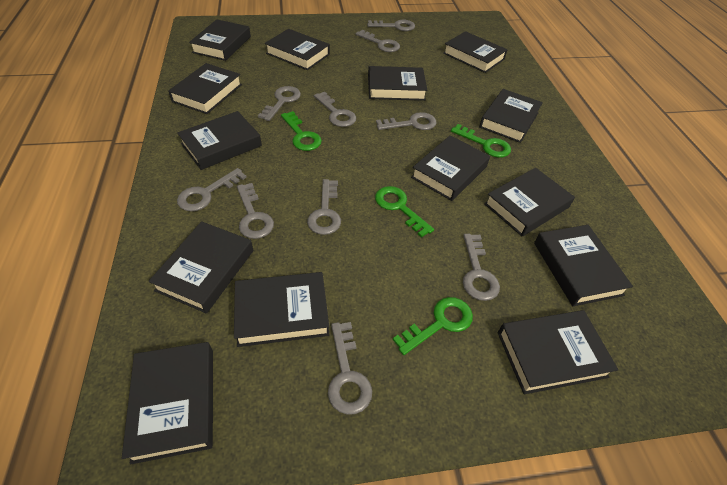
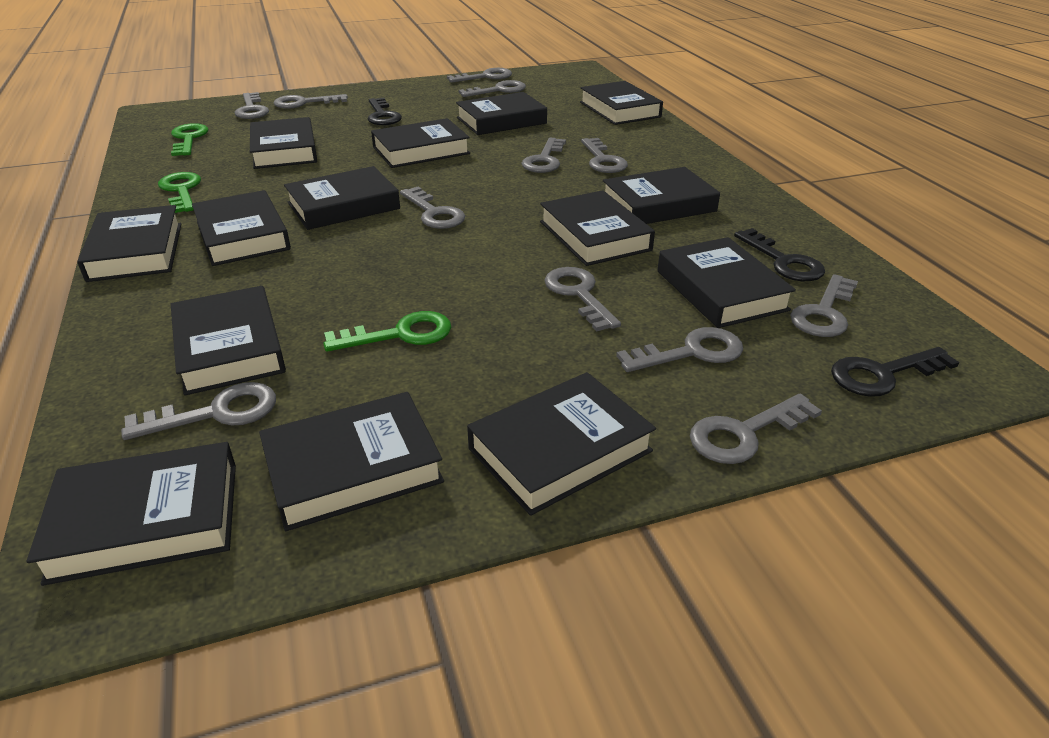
black key: 0 -> 3
green key: 4 -> 3
grey key: 10 -> 12

